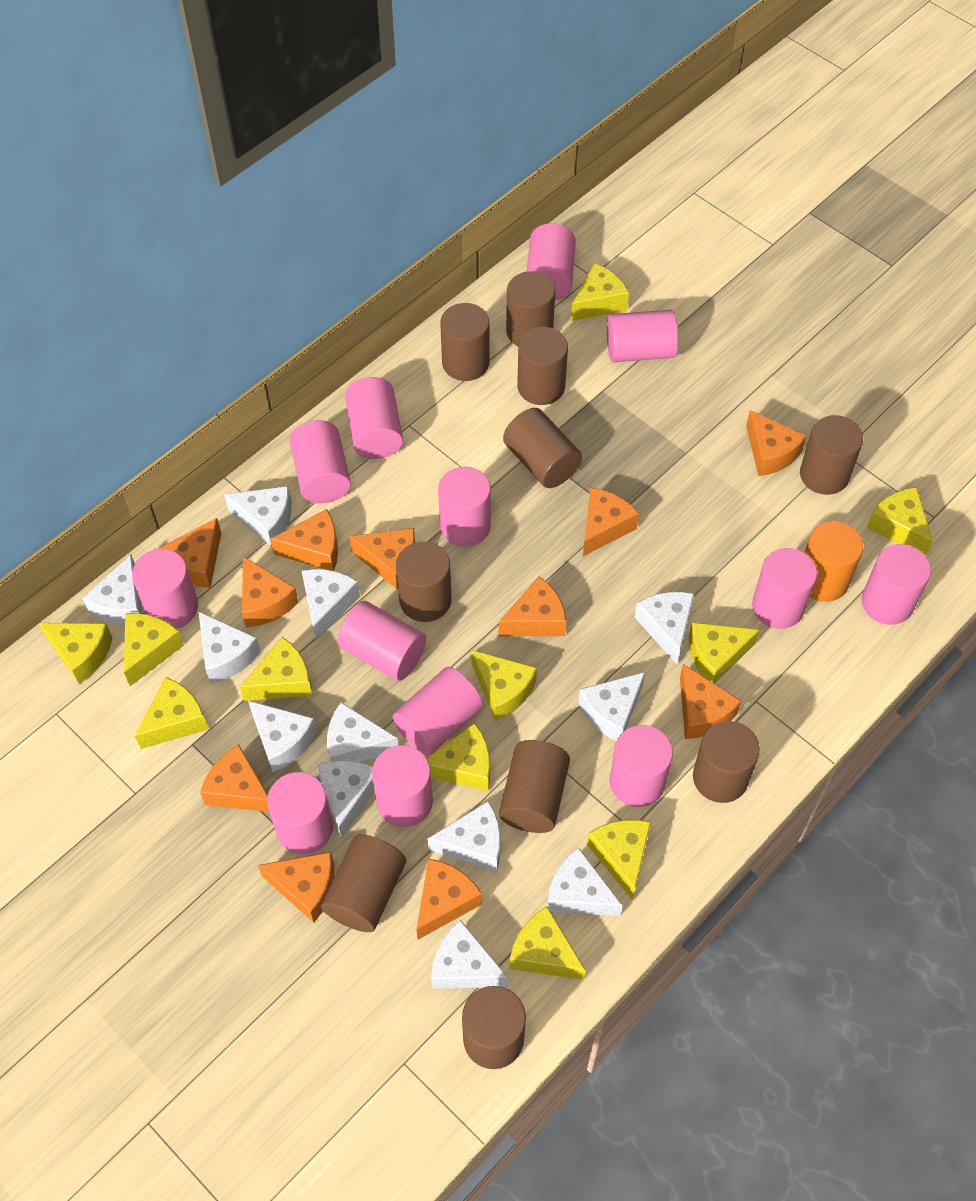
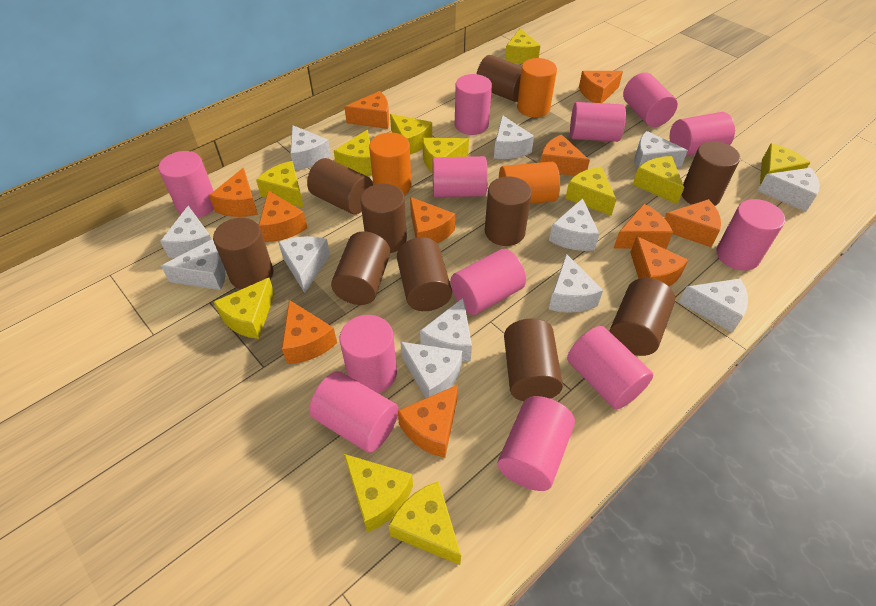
orange cylinder: 1 -> 3
pink cylinder: 13 -> 12

